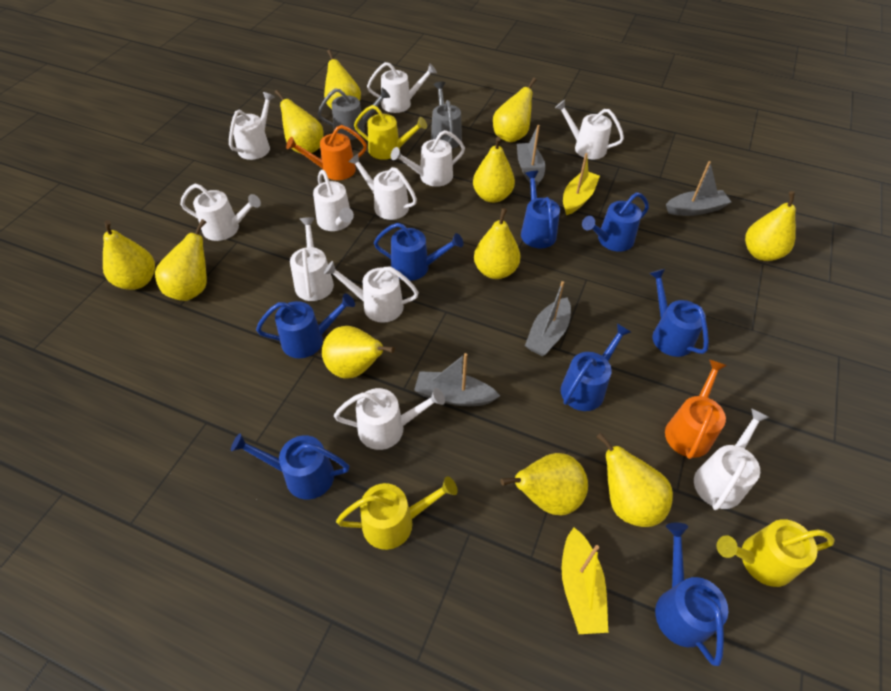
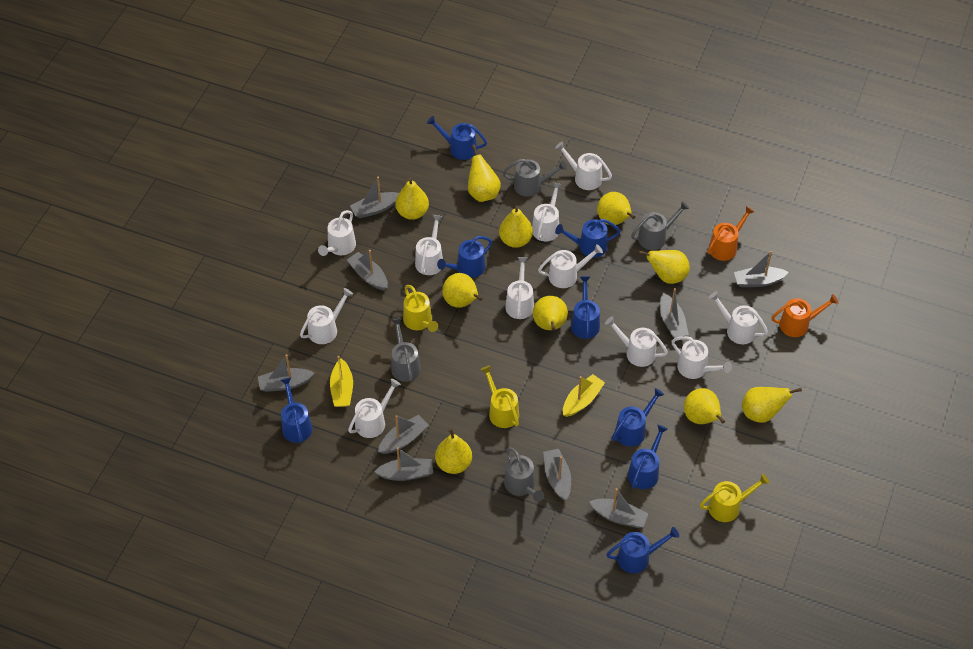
grey boat: 4 -> 9
grey watering can: 2 -> 4
yellow pear: 11 -> 10

